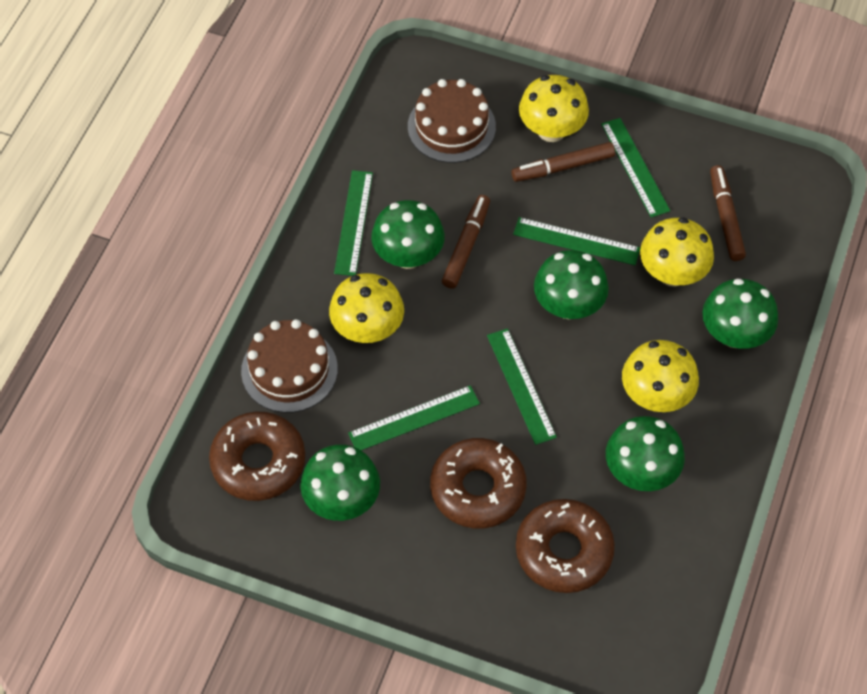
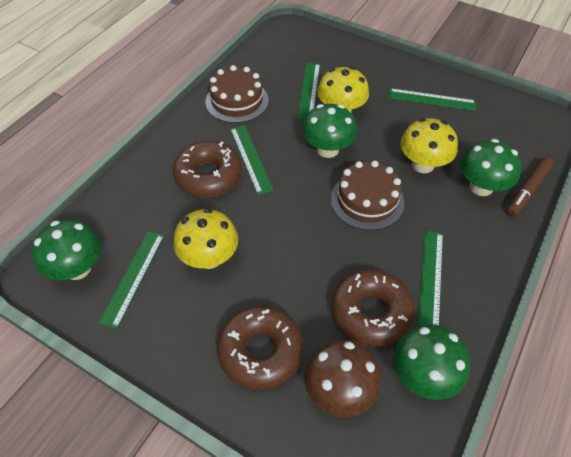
brown marker: 3 -> 1
brown mushroom: 0 -> 1
green mushroom: 5 -> 4
yellow mushroom: 4 -> 3

